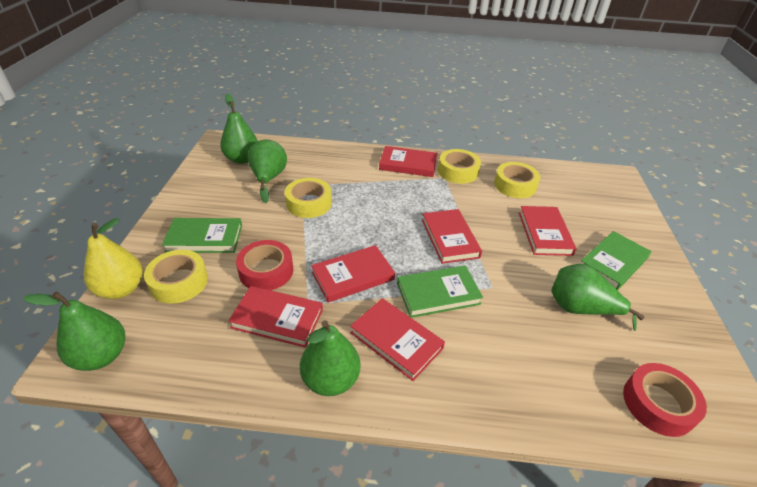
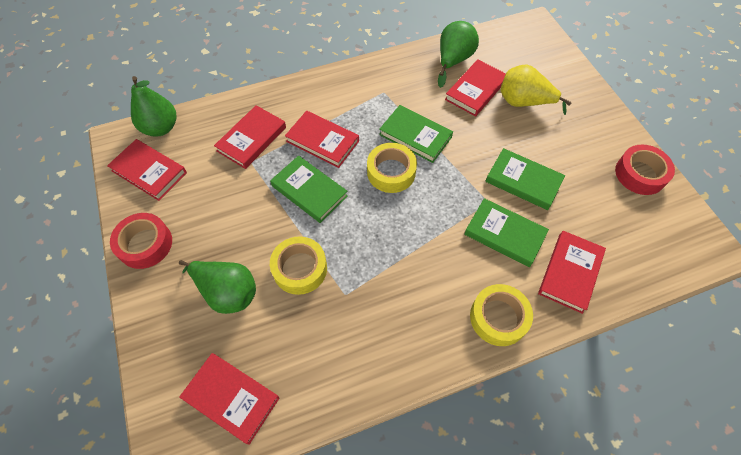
green book: 3 -> 4
green pear: 5 -> 3
yellow tape: 4 -> 3

